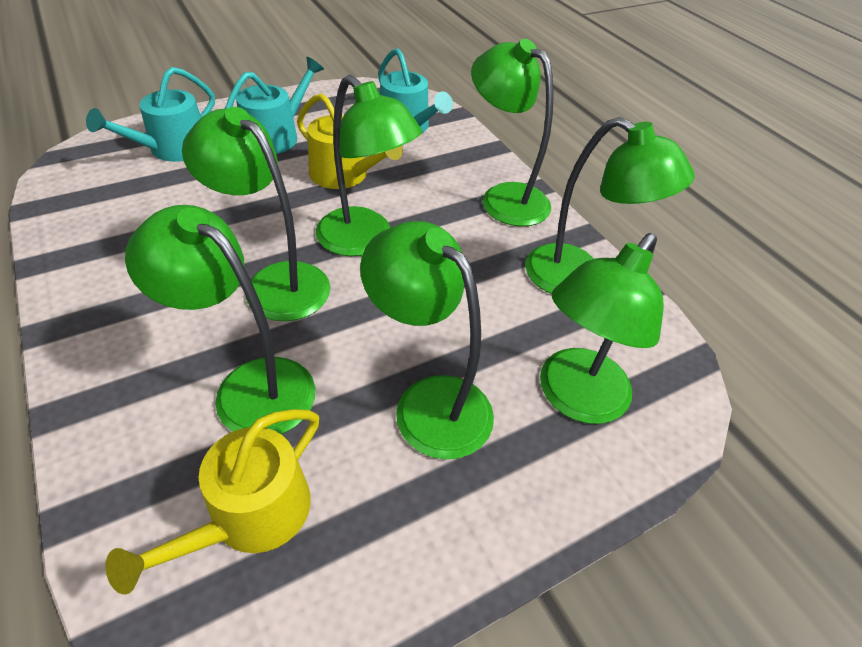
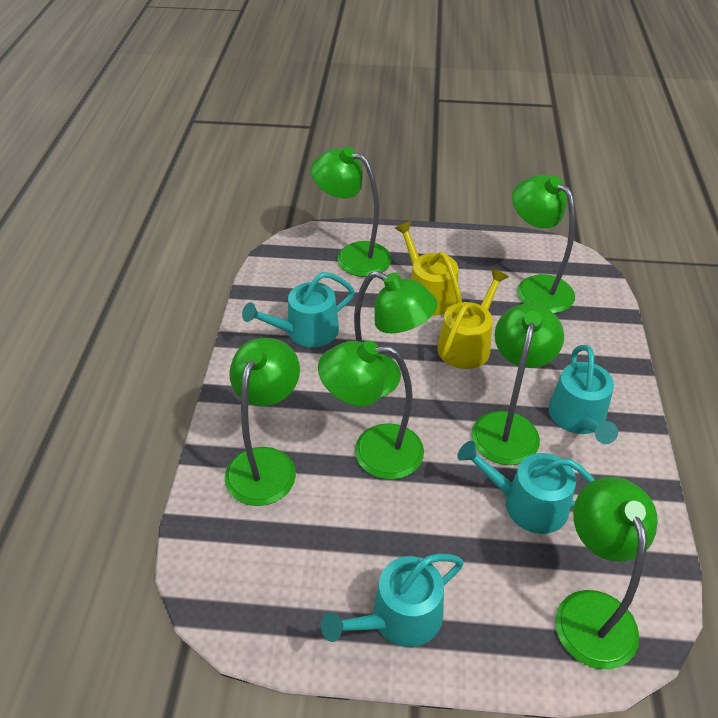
turquoise watering can: 3 -> 4

